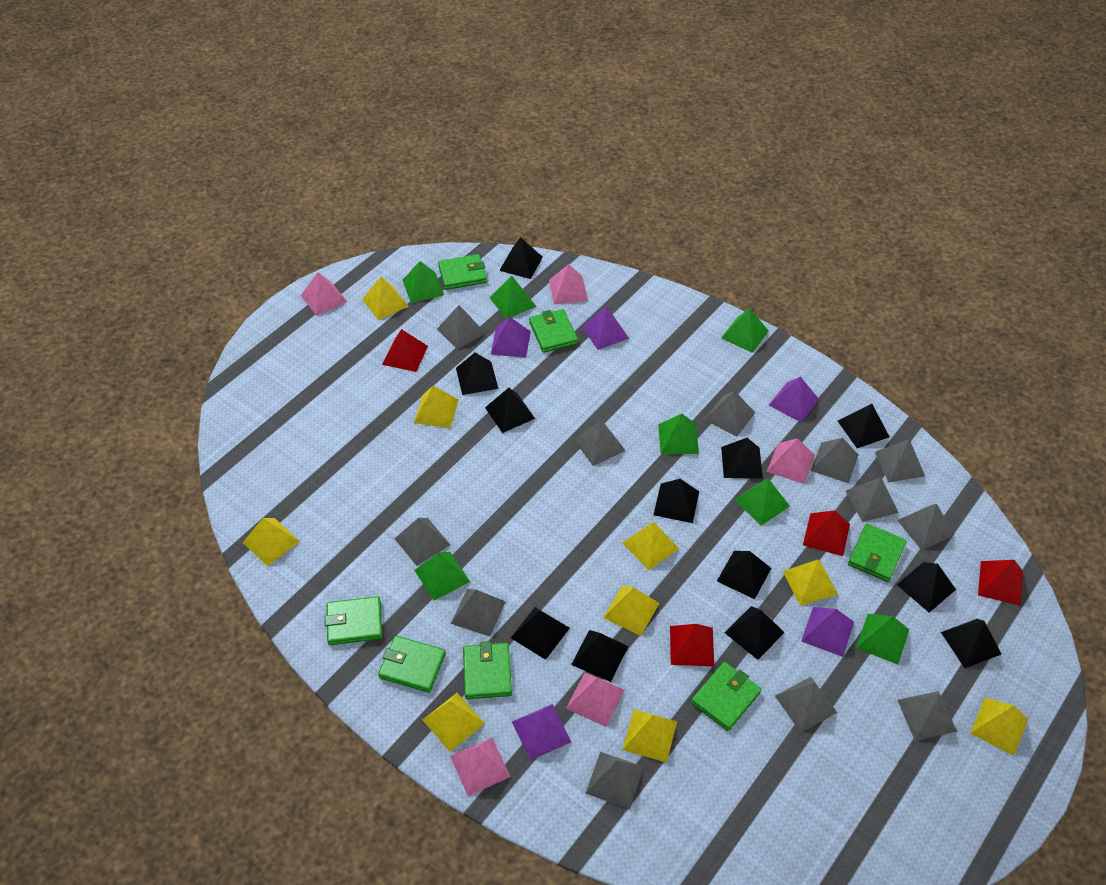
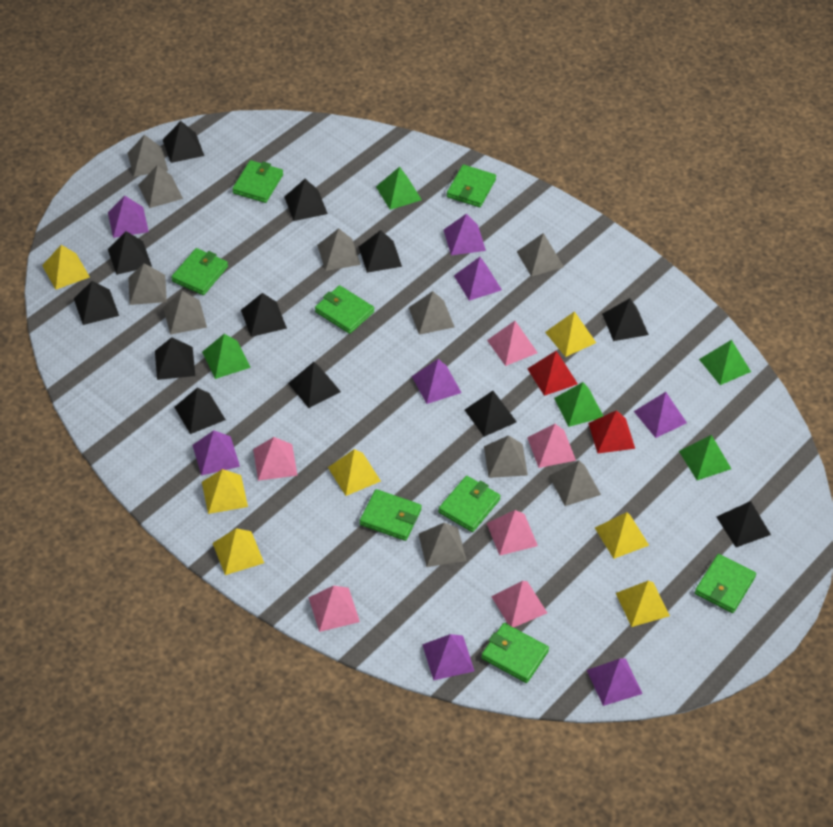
green pyramid: 7 -> 5
green wallet: 7 -> 8
grey pyramid: 12 -> 10
pink pyramid: 5 -> 6
purple pyramid: 5 -> 8
red pyramid: 4 -> 2
yellow pyramid: 9 -> 7

